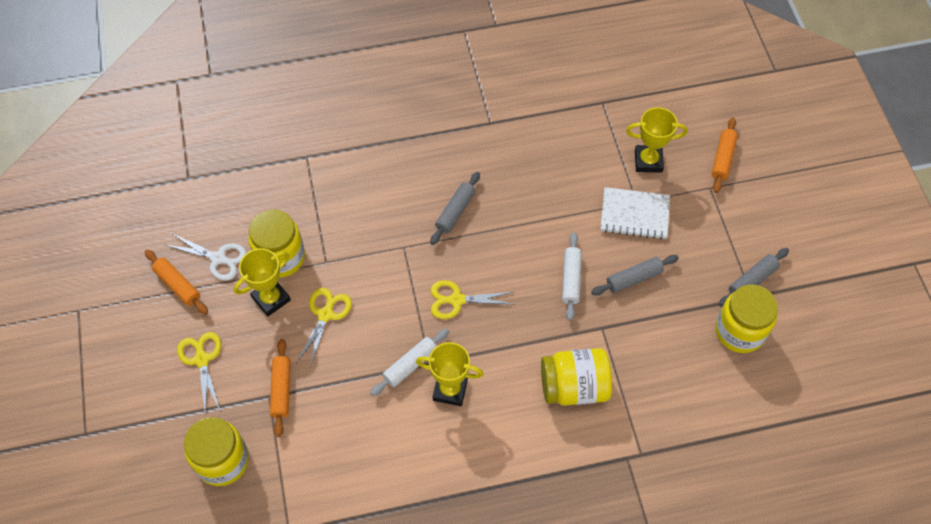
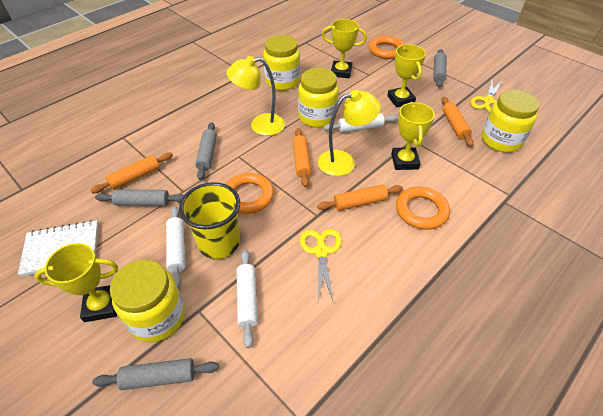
grey rolling pin: 3 -> 4
orange ring: 0 -> 3
orange rolling pin: 3 -> 4
white rolling pin: 2 -> 3
white scissors: 1 -> 0
yellow cup: 0 -> 1
yellow lamp: 0 -> 2
yellow scissors: 3 -> 2
yellow trophy: 3 -> 4

